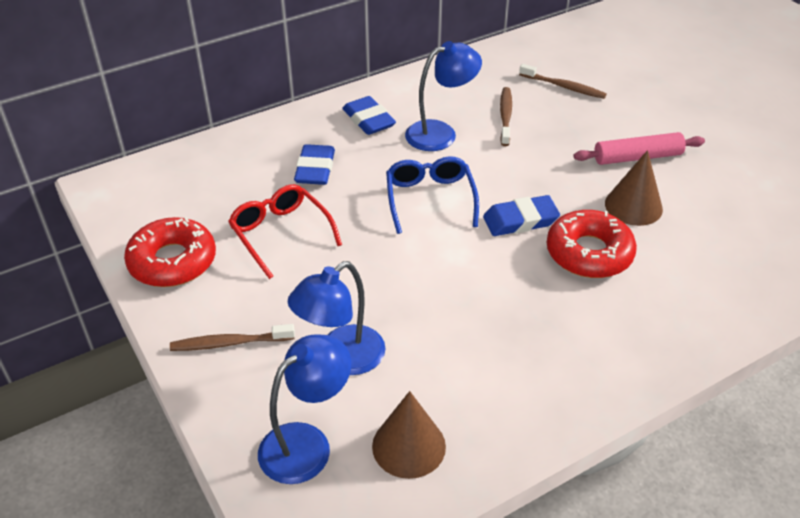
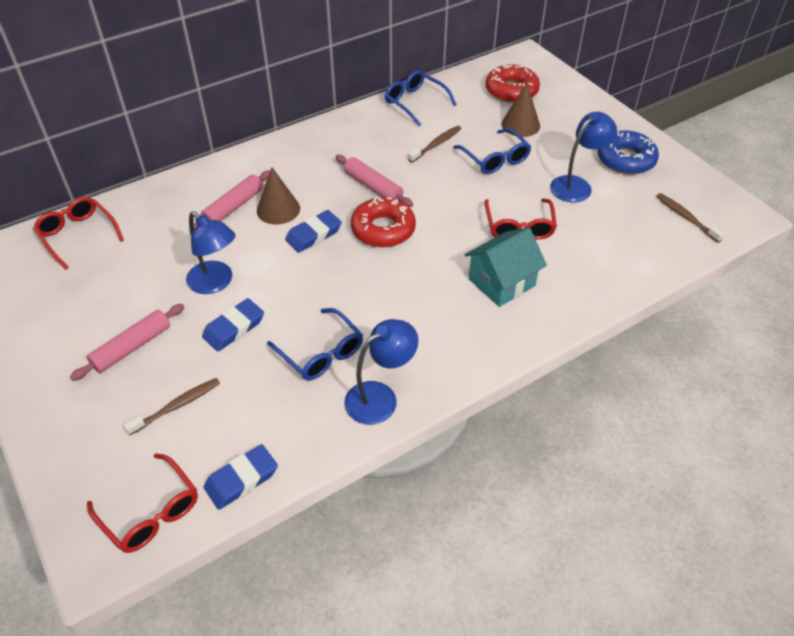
blue donut: 0 -> 1
blue glasses: 1 -> 3
pink rolling pin: 1 -> 3
red glasses: 1 -> 3
turquoise house: 0 -> 1

